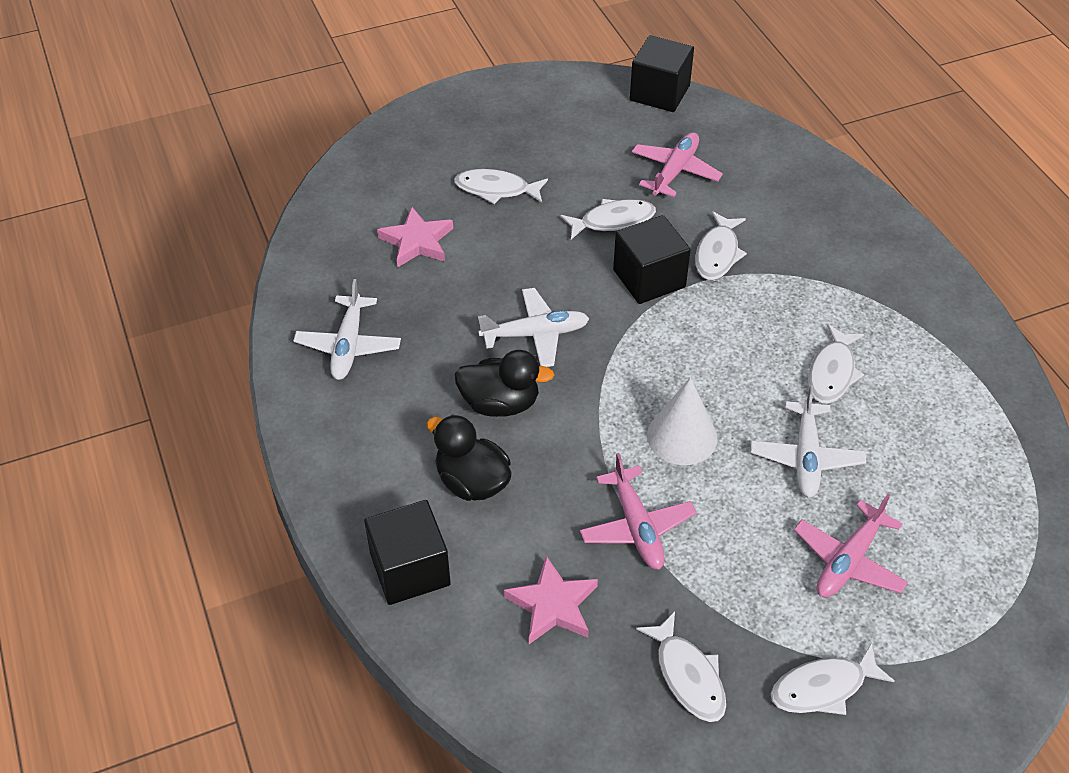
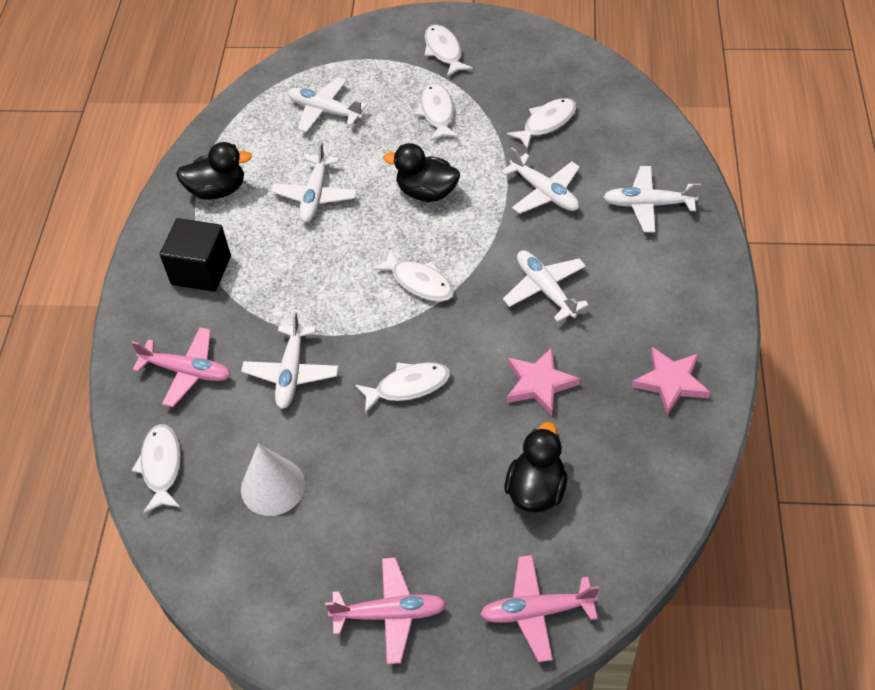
black cube: 3 -> 1
black duck: 2 -> 3
white plane: 3 -> 6

